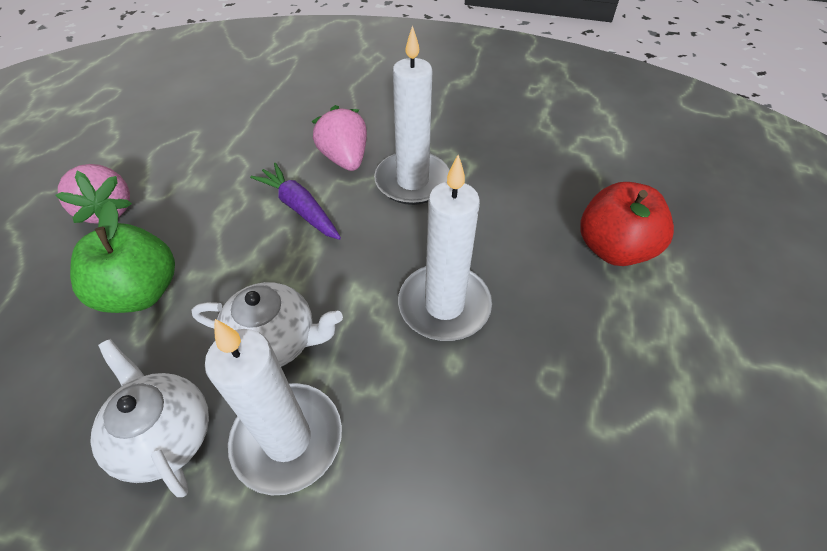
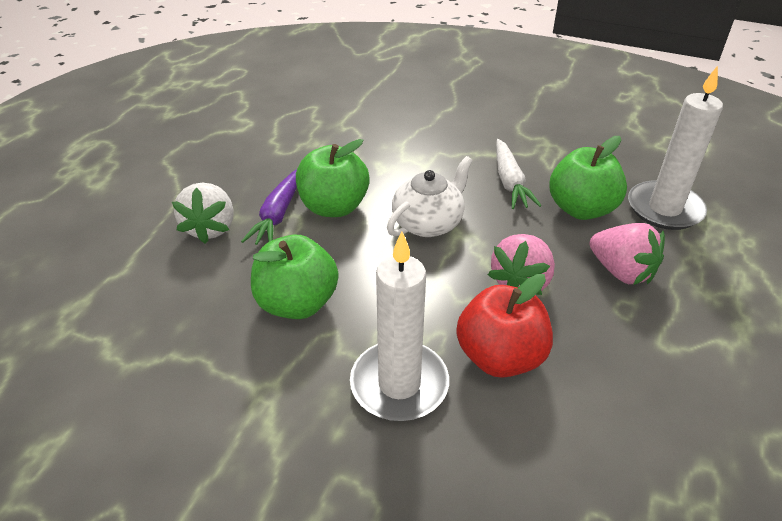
green apple: 1 -> 3
white candle: 3 -> 2
white carrot: 0 -> 1
white strawberry: 0 -> 1
white teapot: 2 -> 1

